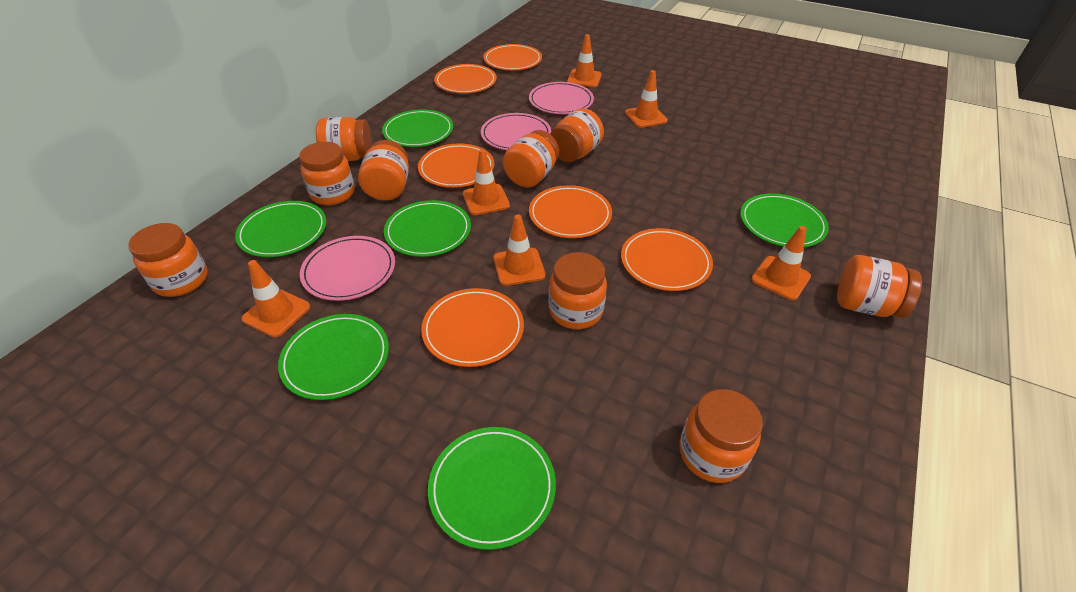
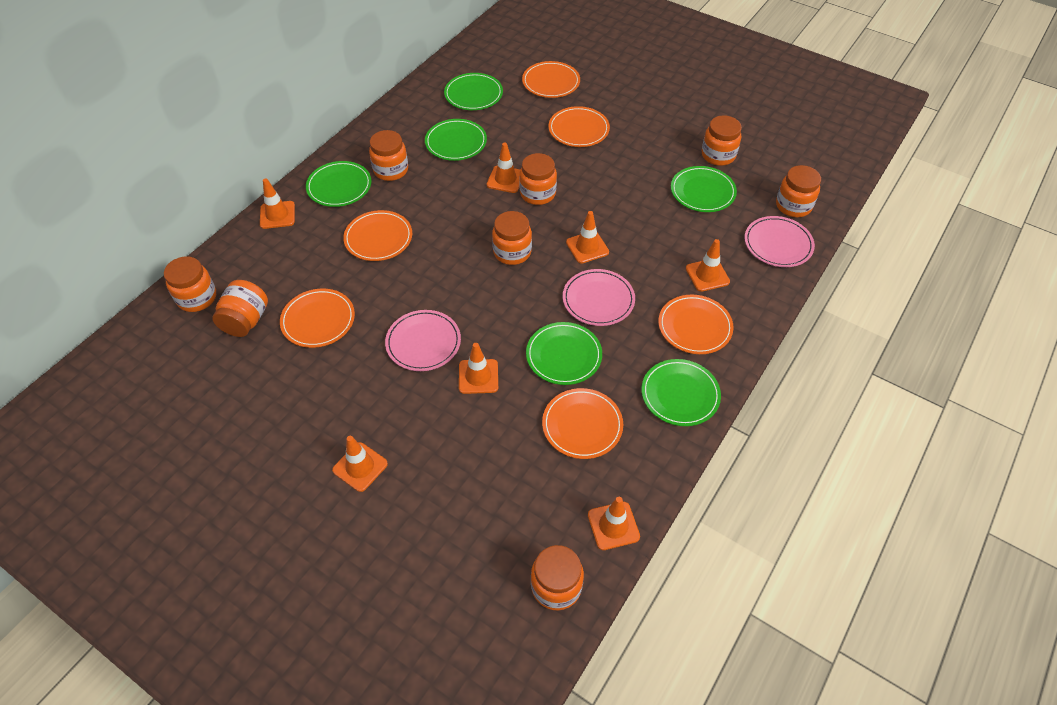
orange jar: 9 -> 8
orange traffic cone: 6 -> 7

